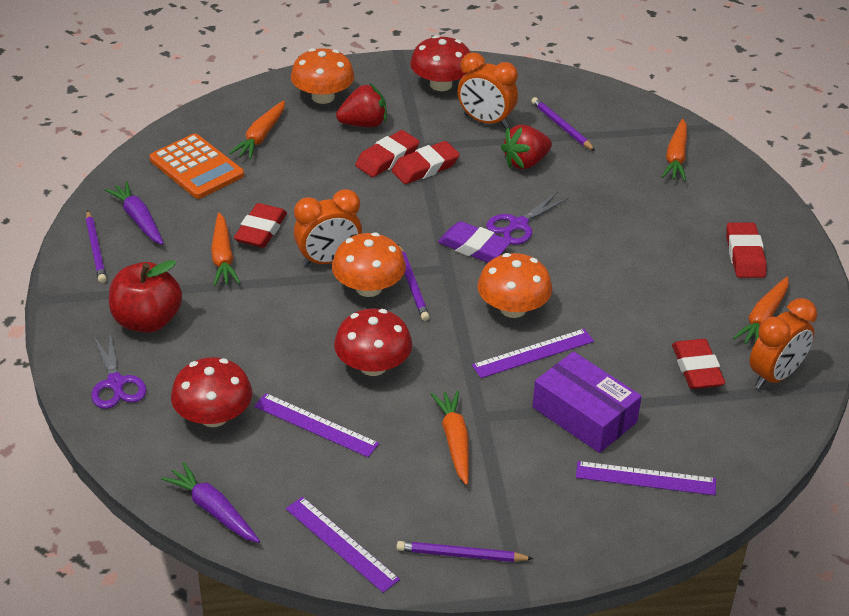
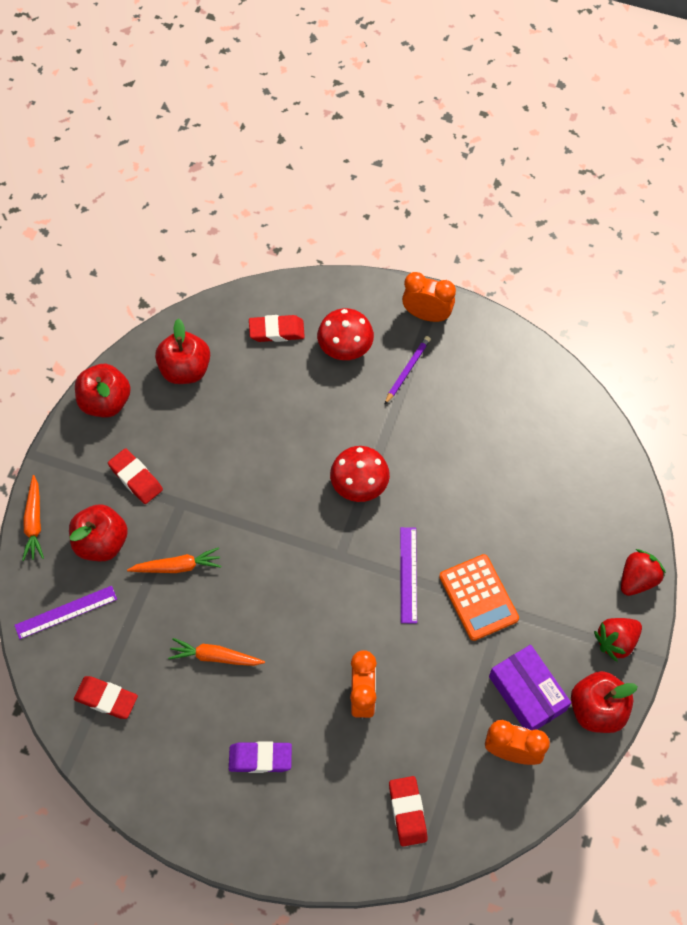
orange carrot: 5 -> 3
orange mushroom: 3 -> 0
purple carrot: 2 -> 0
purple pencil: 4 -> 1
purple ruler: 4 -> 2
purple scissors: 2 -> 0
red apple: 1 -> 4
red eraser: 5 -> 4
red mushroom: 3 -> 2

